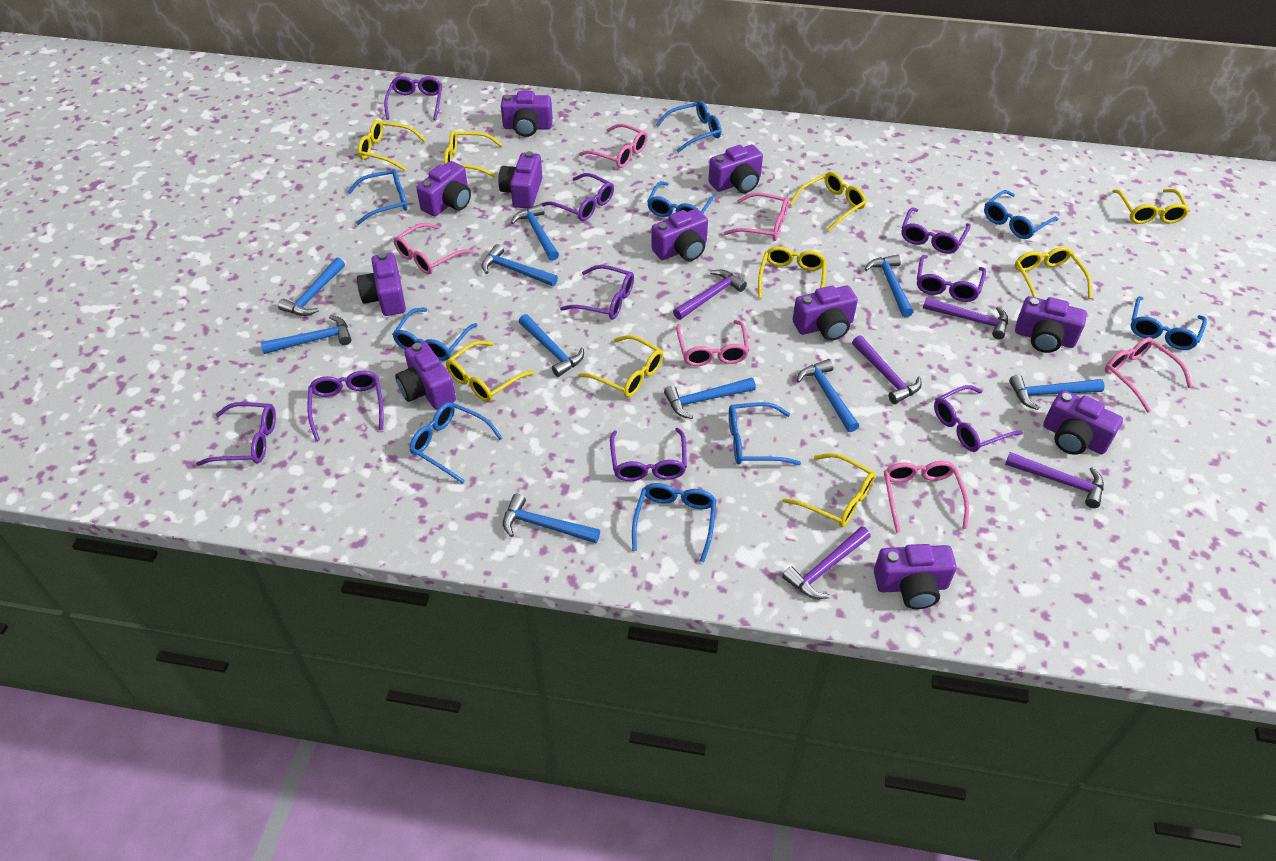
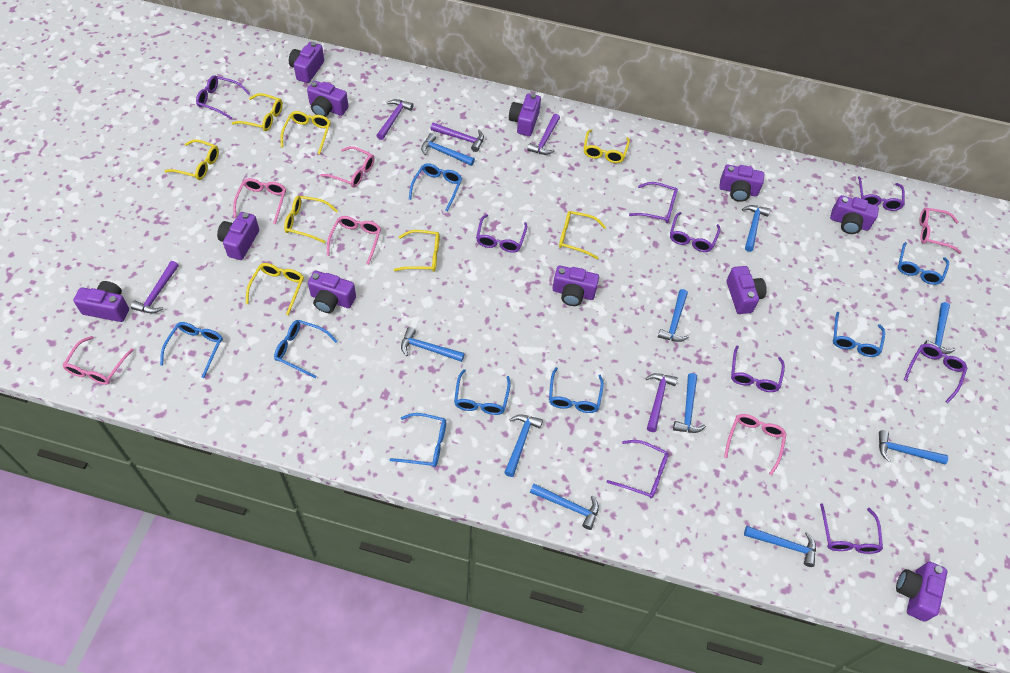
blue glasses: 9 -> 8
yellow glasses: 9 -> 8

